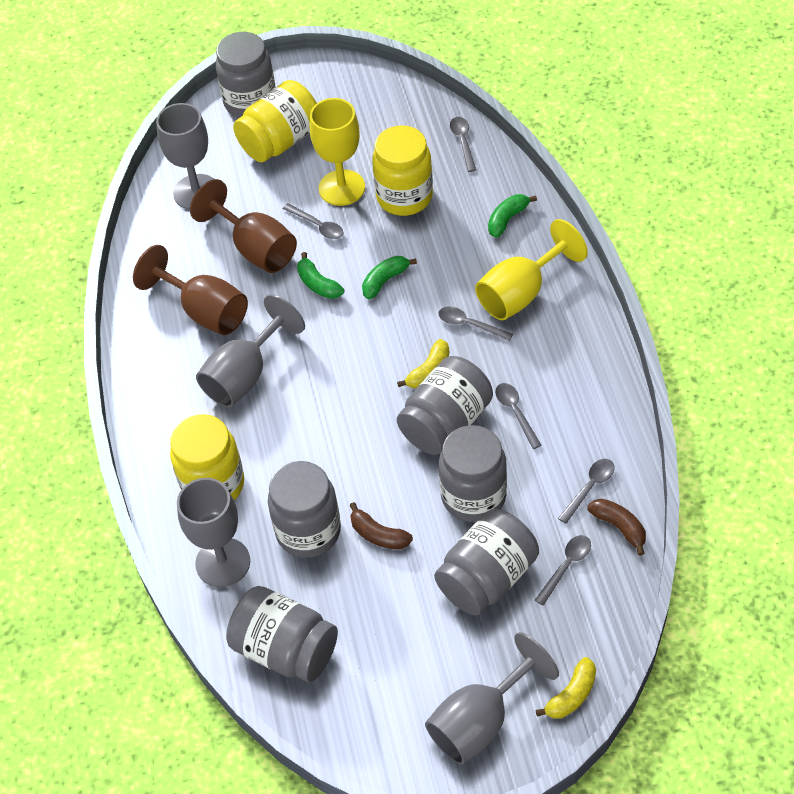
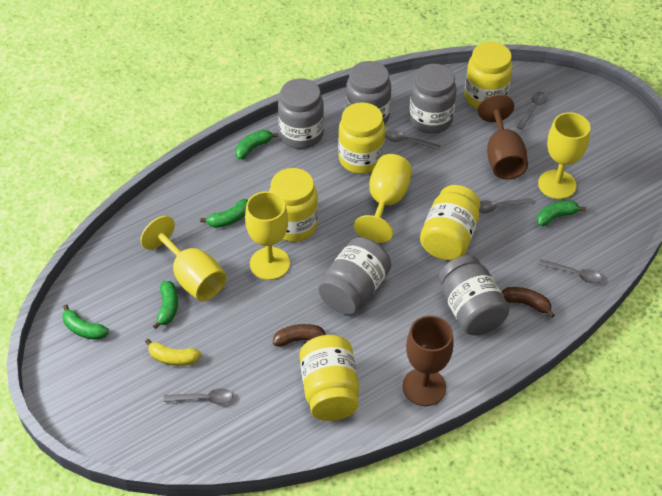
green banana: 3 -> 5
grey goblet: 4 -> 0
grey jar: 6 -> 5
grey spoon: 6 -> 5
yellow banana: 2 -> 1
yellow goblet: 2 -> 4
yellow jar: 3 -> 5

